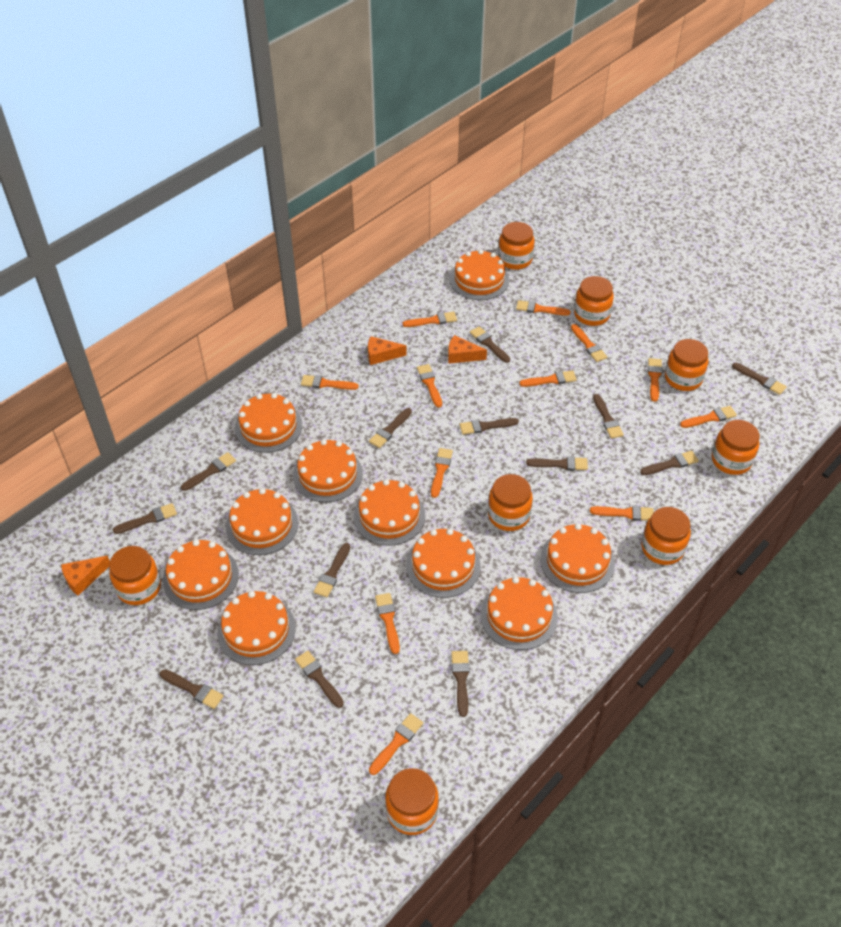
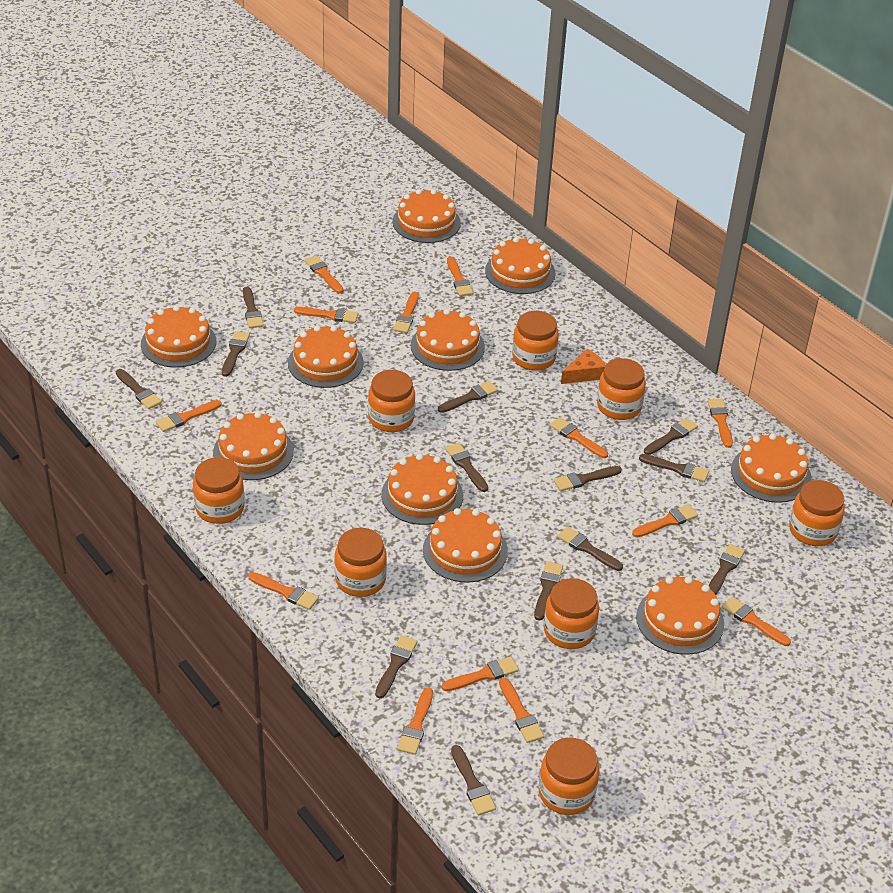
orange brush: 12 -> 13
orange cheese: 3 -> 1

